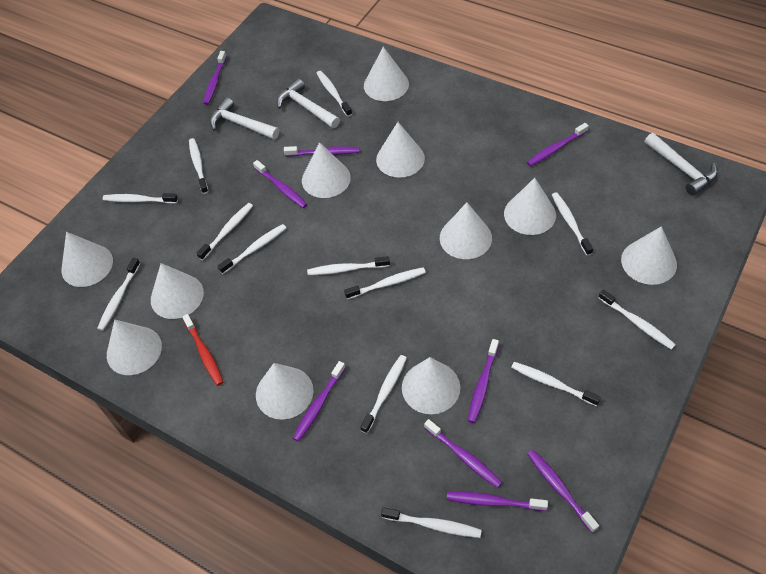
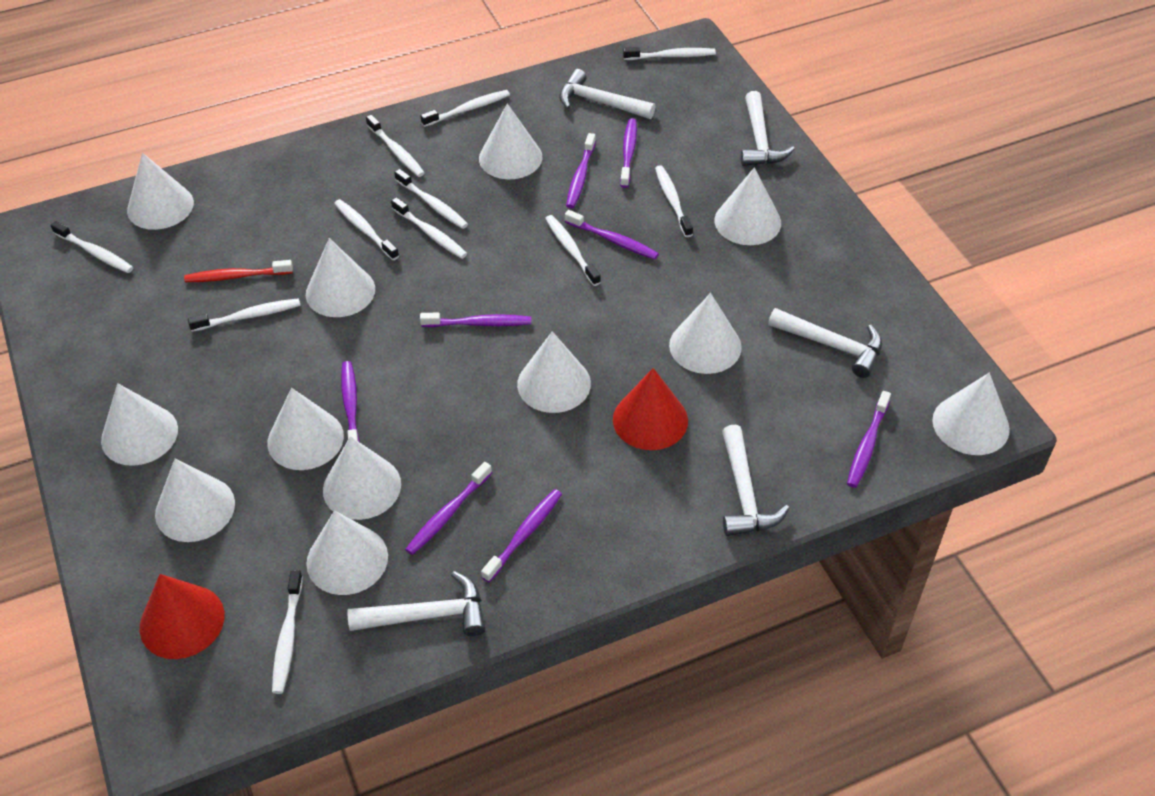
purple toothbrush: 9 -> 8
red cone: 0 -> 2
white cone: 11 -> 12
white hammer: 3 -> 5
white toothbrush: 13 -> 11

